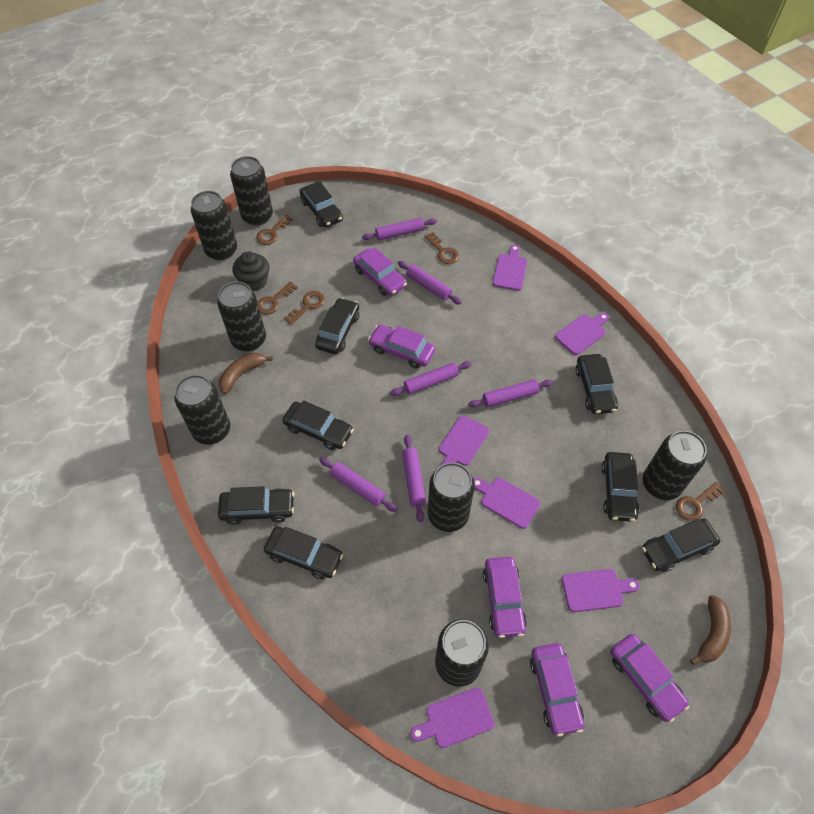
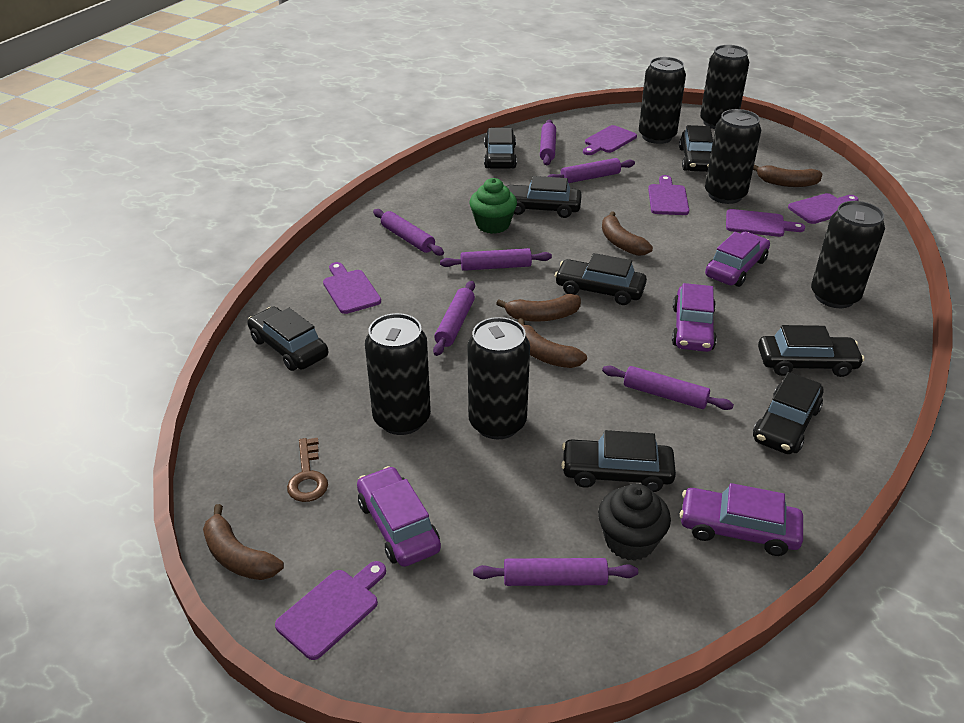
black can: 7 -> 6
brown banana: 2 -> 5
brown key: 5 -> 1
green cupcake: 0 -> 1
purple car: 5 -> 4
purple rolling pin: 6 -> 7

